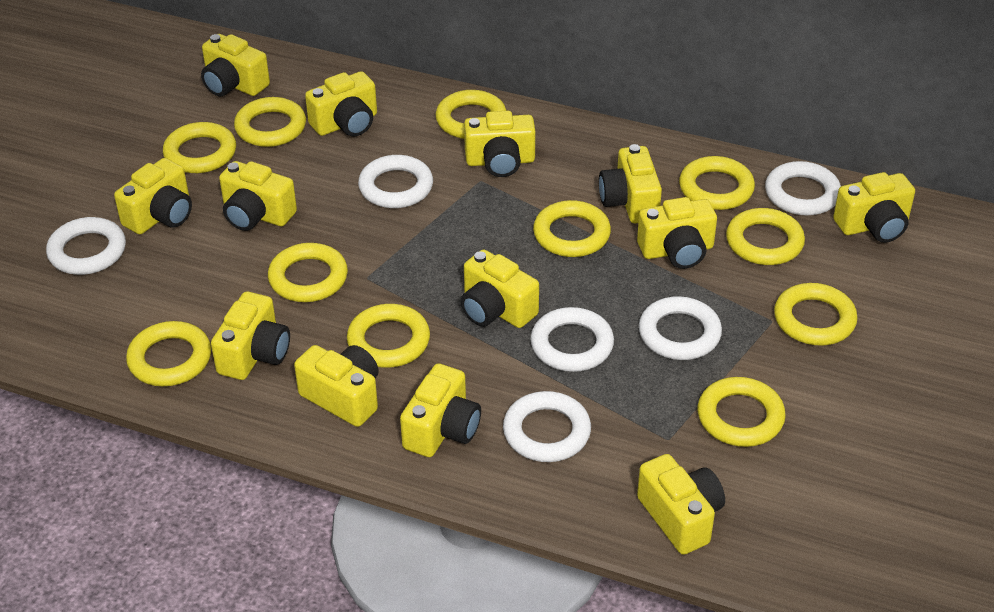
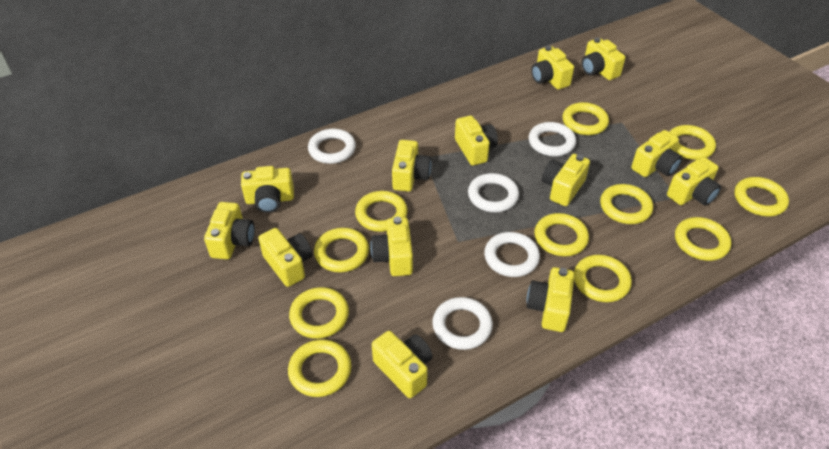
white ring: 6 -> 5

